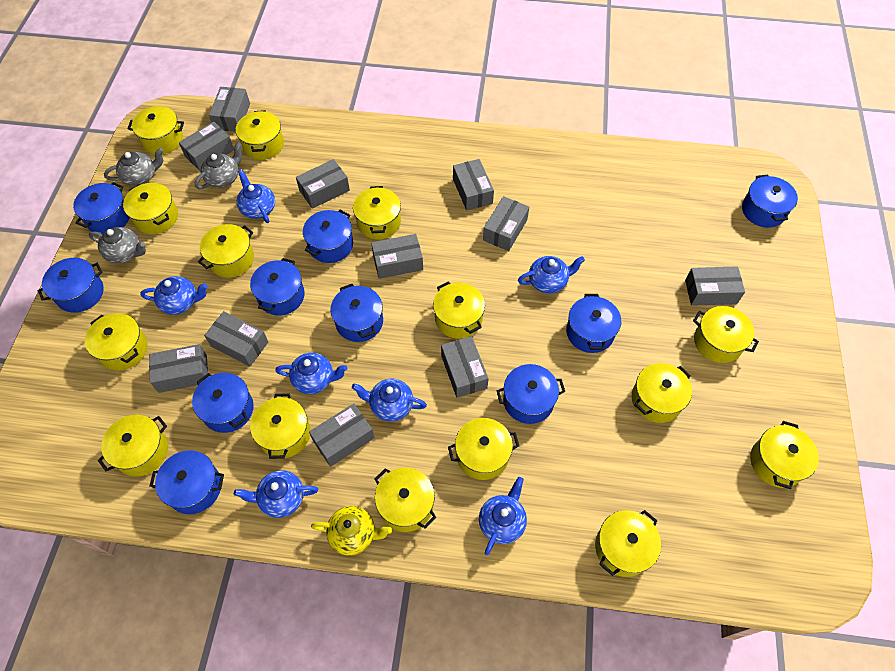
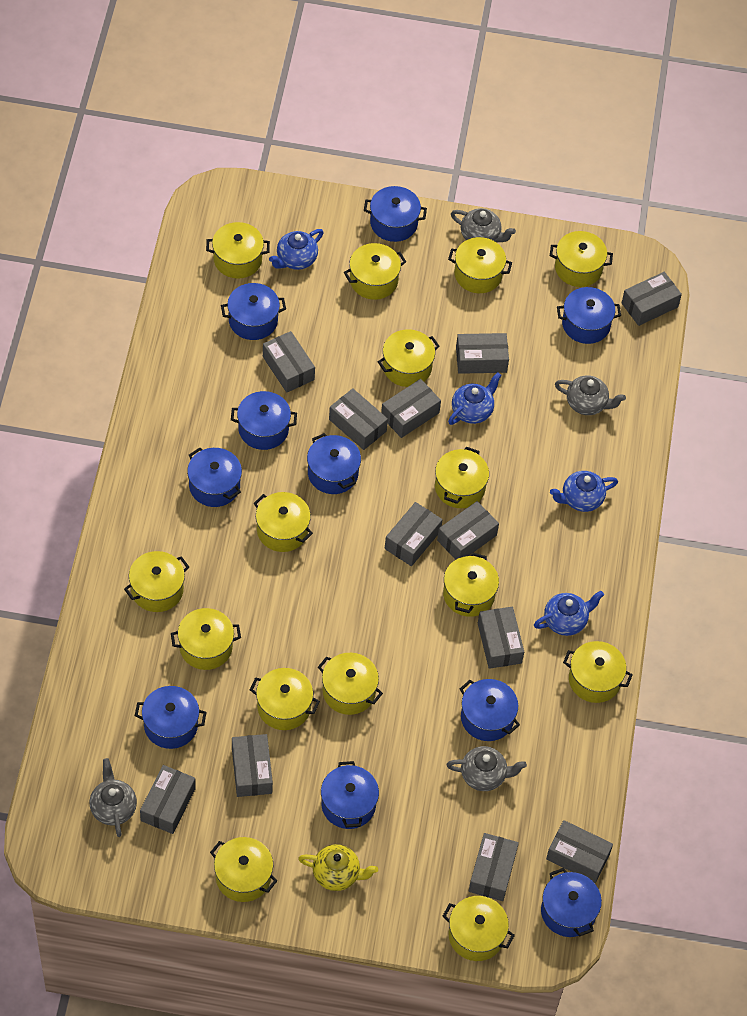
blue teapot: 7 -> 4
grey box: 11 -> 12
grey teapot: 3 -> 4

